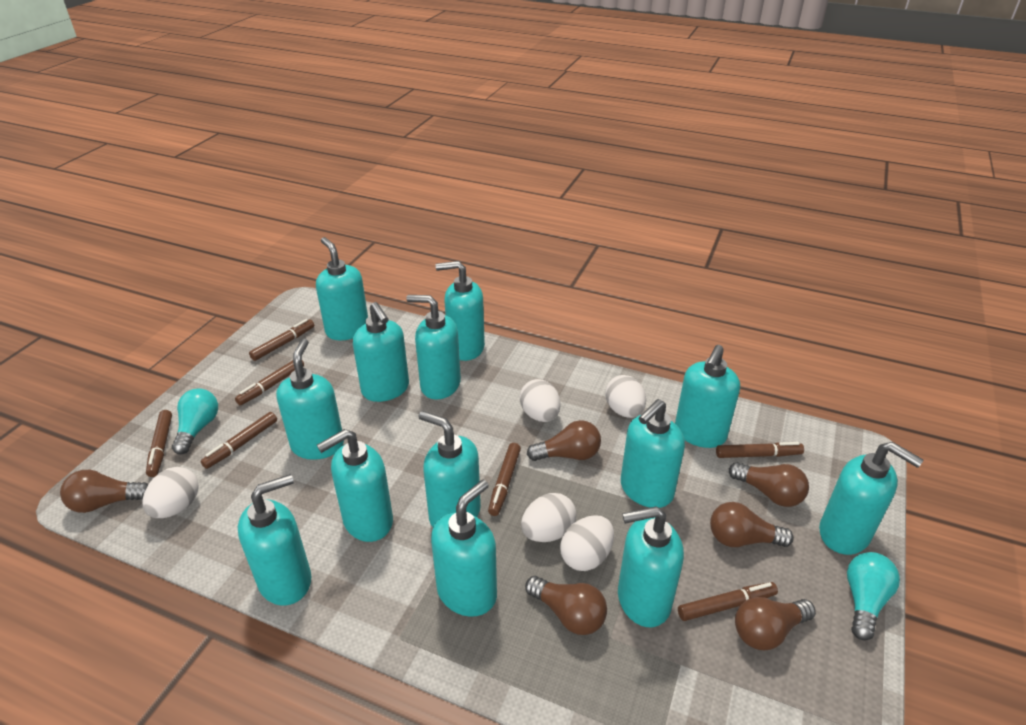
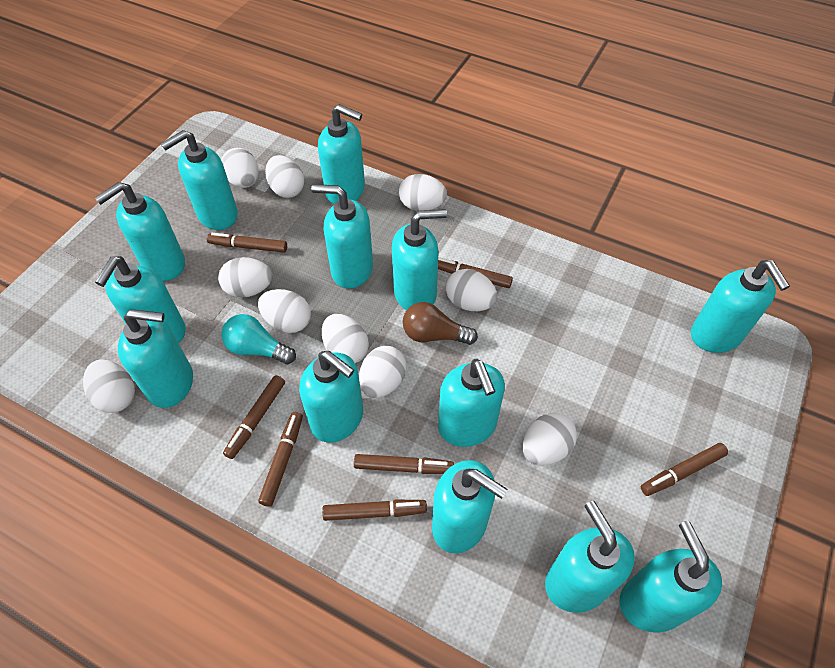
brown light bulb: 6 -> 1
turquoise light bulb: 2 -> 1
white egg: 5 -> 10

